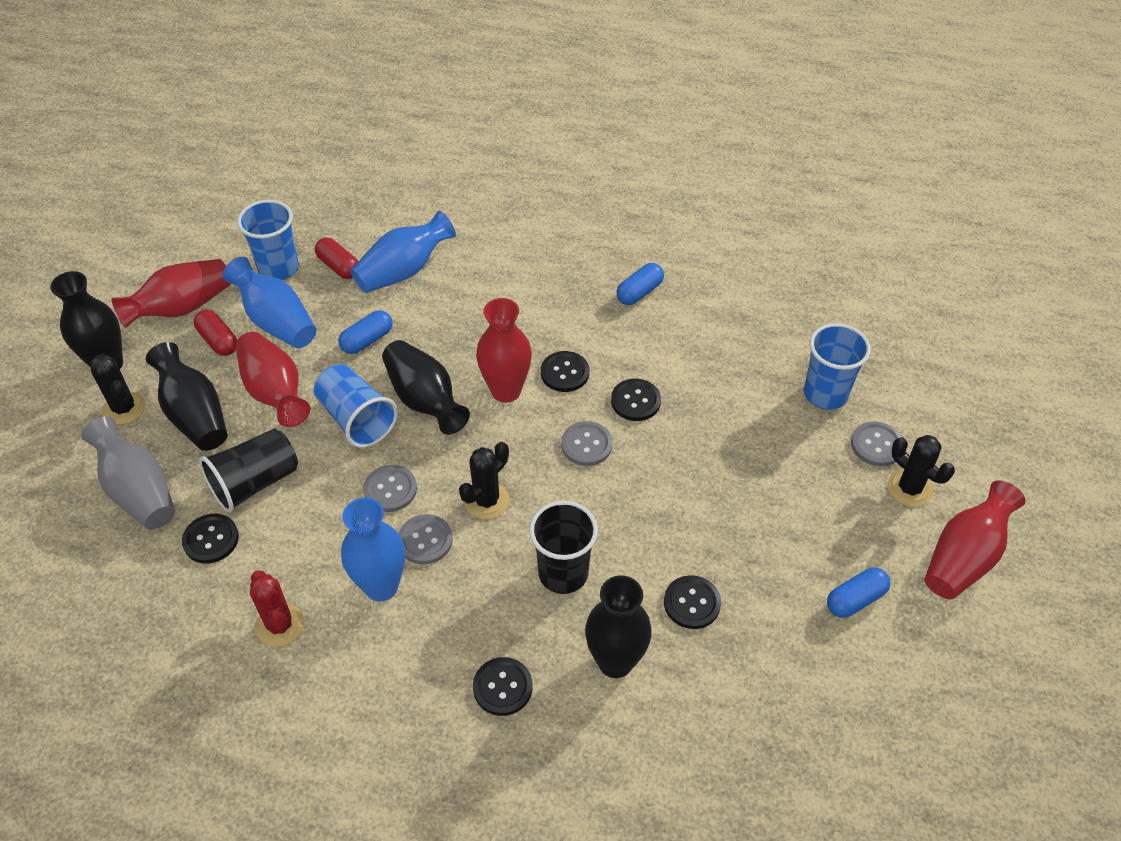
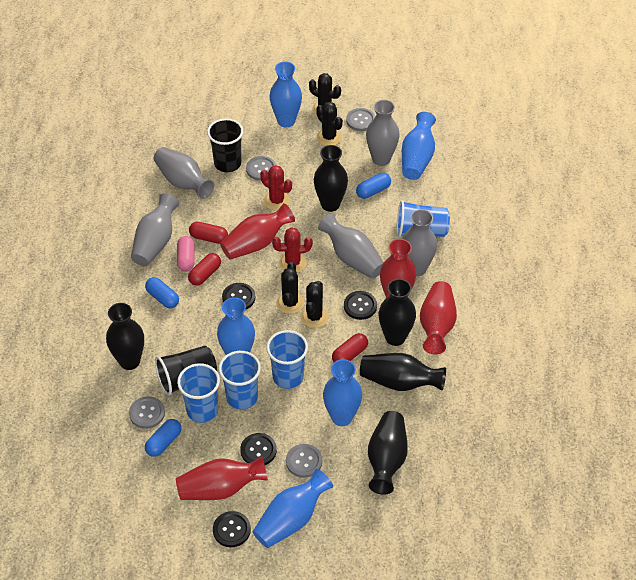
black button: 5 -> 4
black cactus: 3 -> 4
black vase: 4 -> 5
blue cup: 3 -> 4
blue vase: 3 -> 5
grey vase: 1 -> 5
pink capsule: 0 -> 1
red cactus: 1 -> 2
red capsule: 2 -> 3

